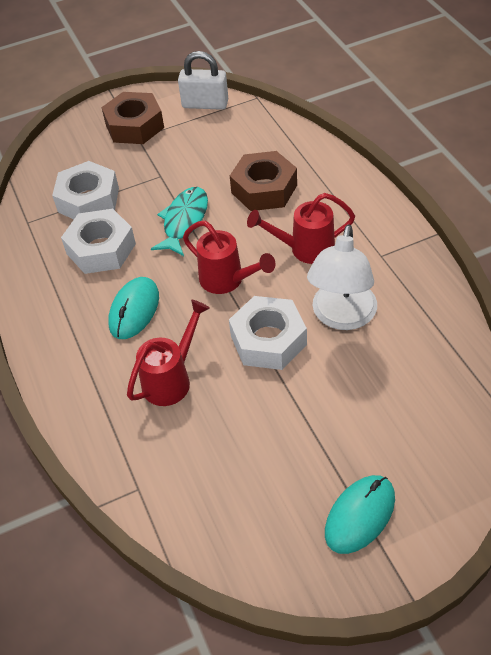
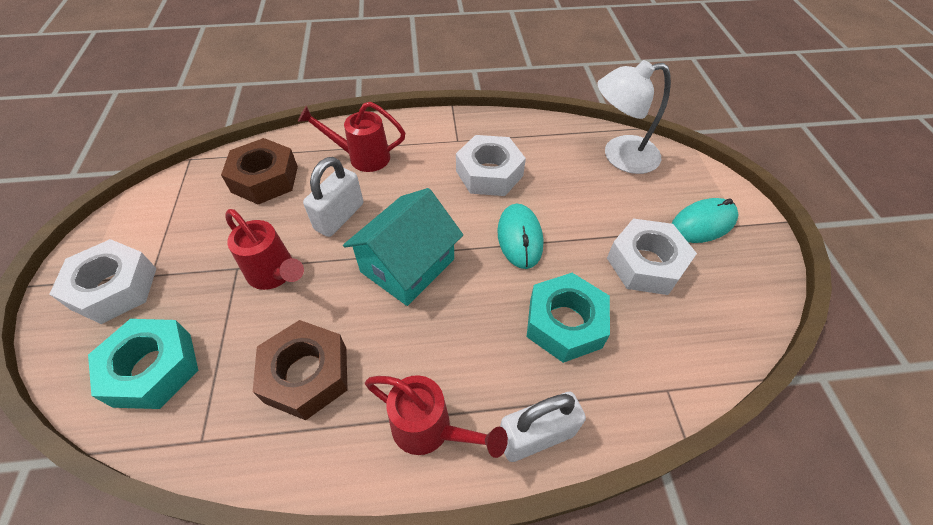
turquoise fish: 1 -> 0
turquoise house: 0 -> 1
turquoise nut: 0 -> 2
white padlock: 1 -> 2

